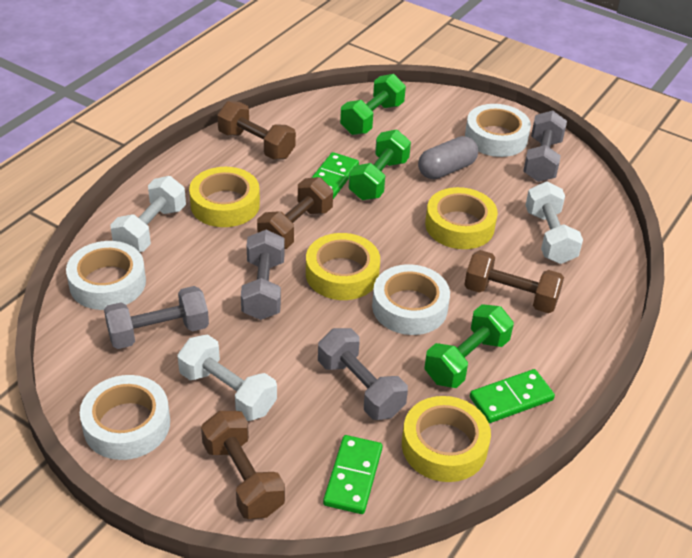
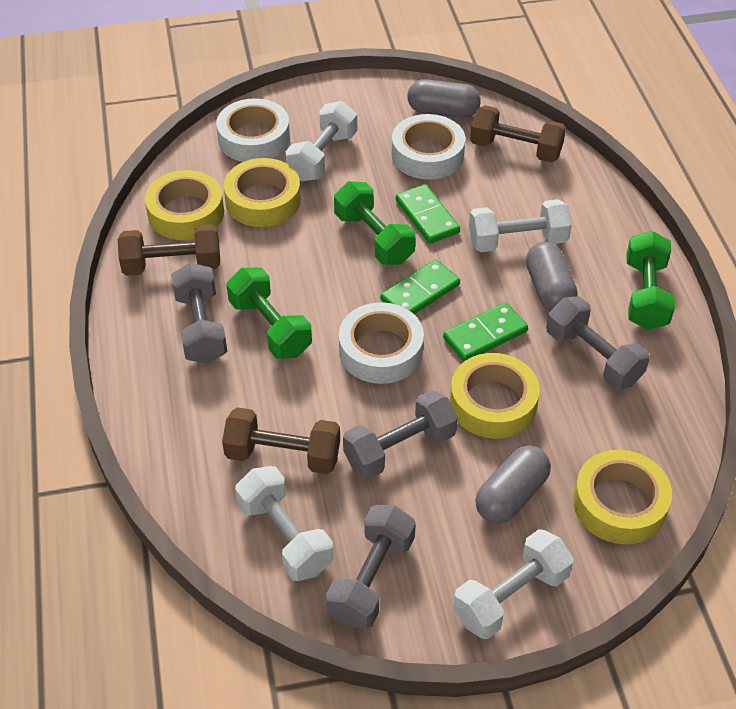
brown dumbbell: 4 -> 3
grey capsule: 1 -> 3
white dumbbell: 3 -> 4
white tape: 4 -> 3

